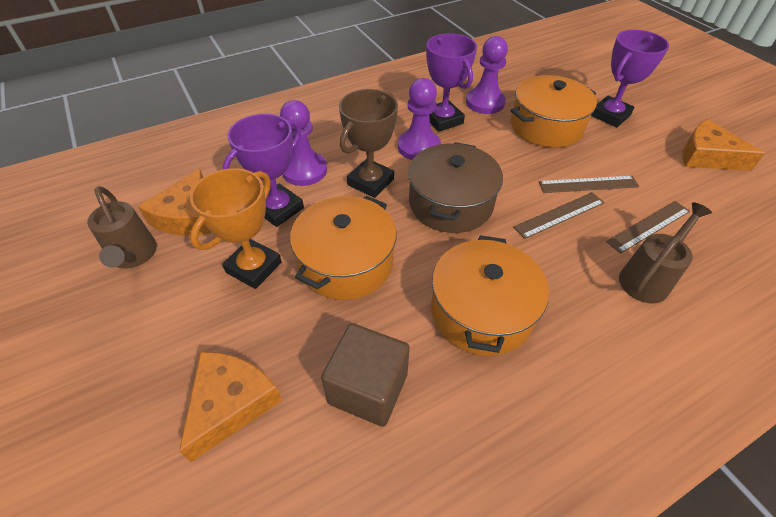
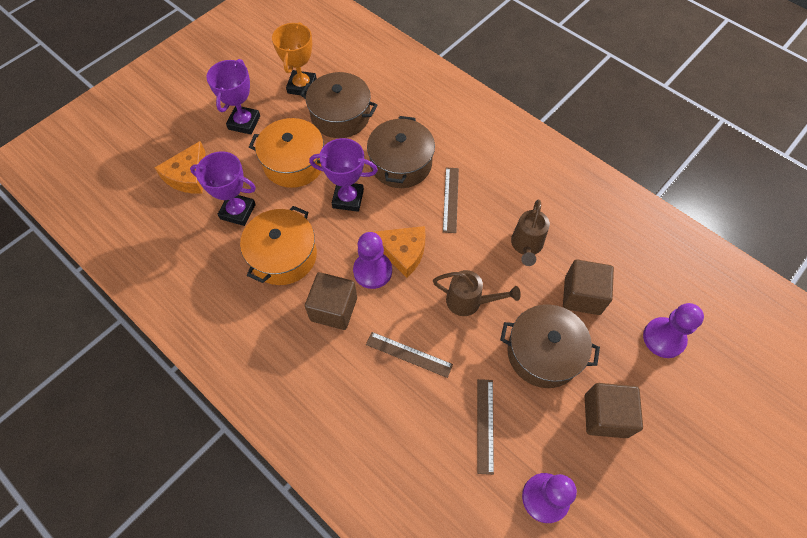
brown cube: 1 -> 3
brown pot: 1 -> 3
brown trophy: 1 -> 0
orange cheese: 3 -> 2
orange pot: 3 -> 2

